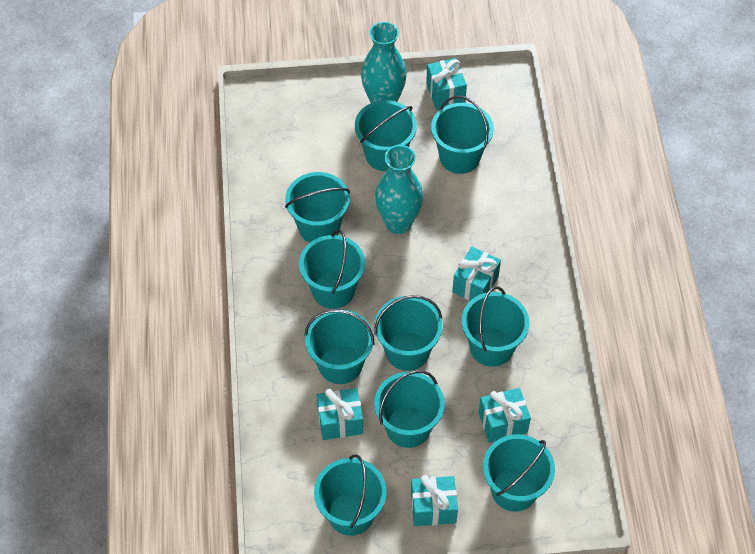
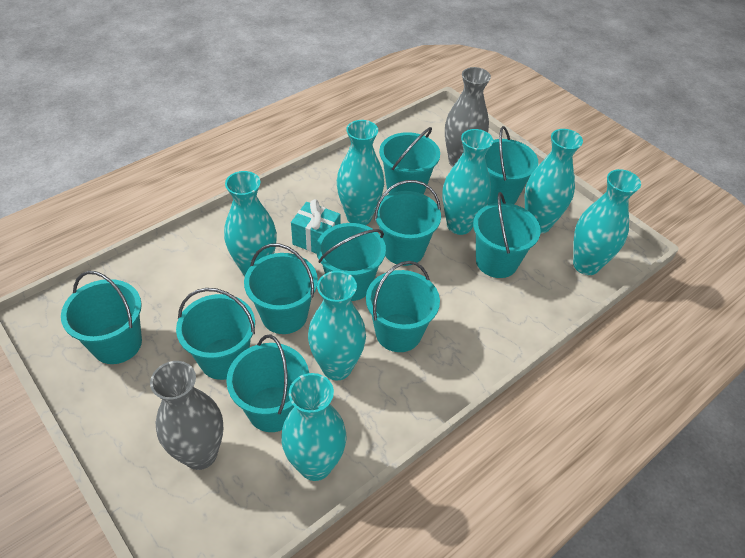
grey vase: 0 -> 2
turquoise gift: 5 -> 1
turquoise vase: 2 -> 7

